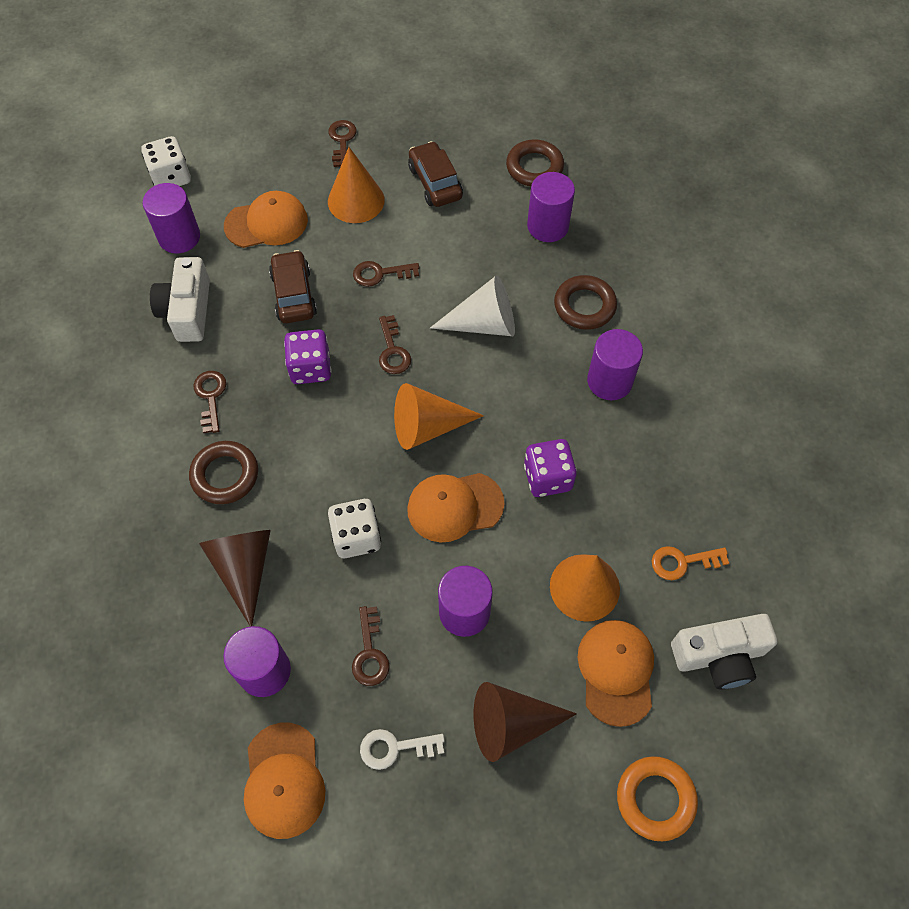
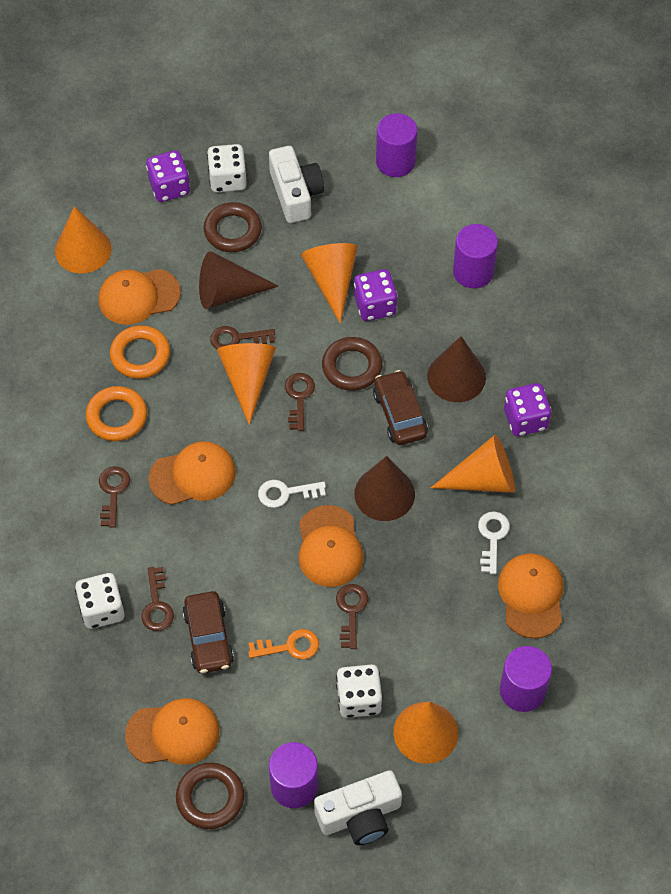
brown cone: 2 -> 3
orange cap: 4 -> 5
orange cone: 3 -> 5
orange ring: 1 -> 2
purple cylinder: 5 -> 4
purple dice: 2 -> 3
white cone: 1 -> 0
white dice: 2 -> 3
white key: 1 -> 2

